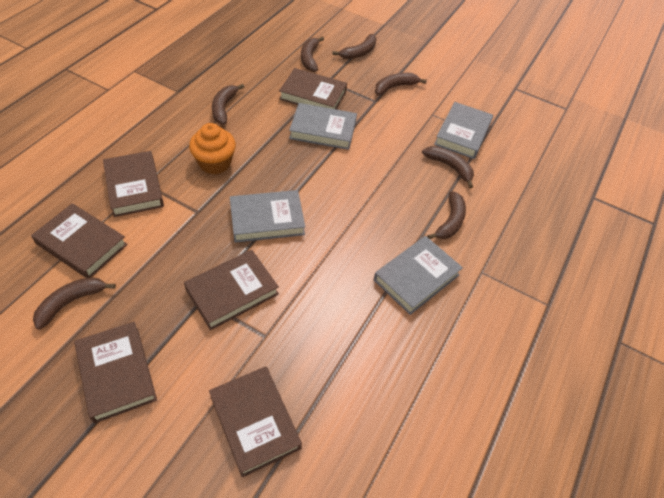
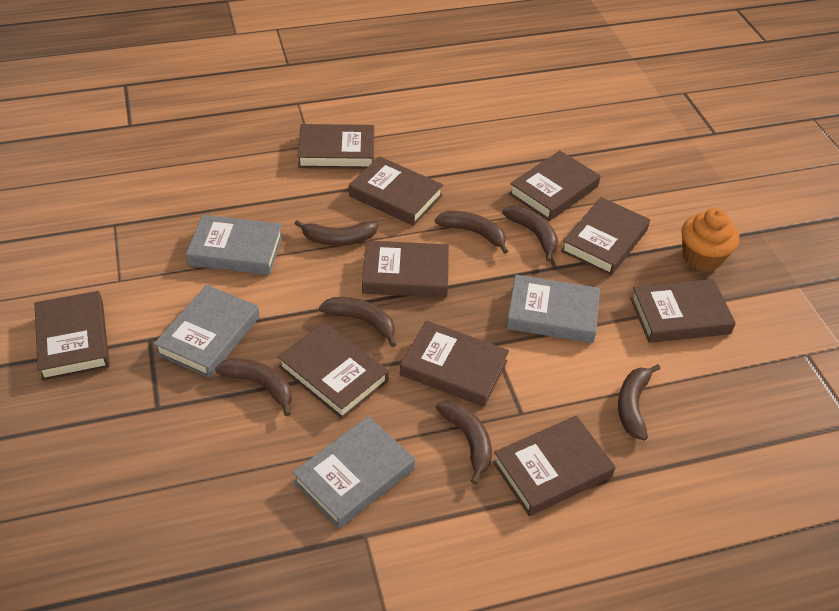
brown book: 6 -> 10

